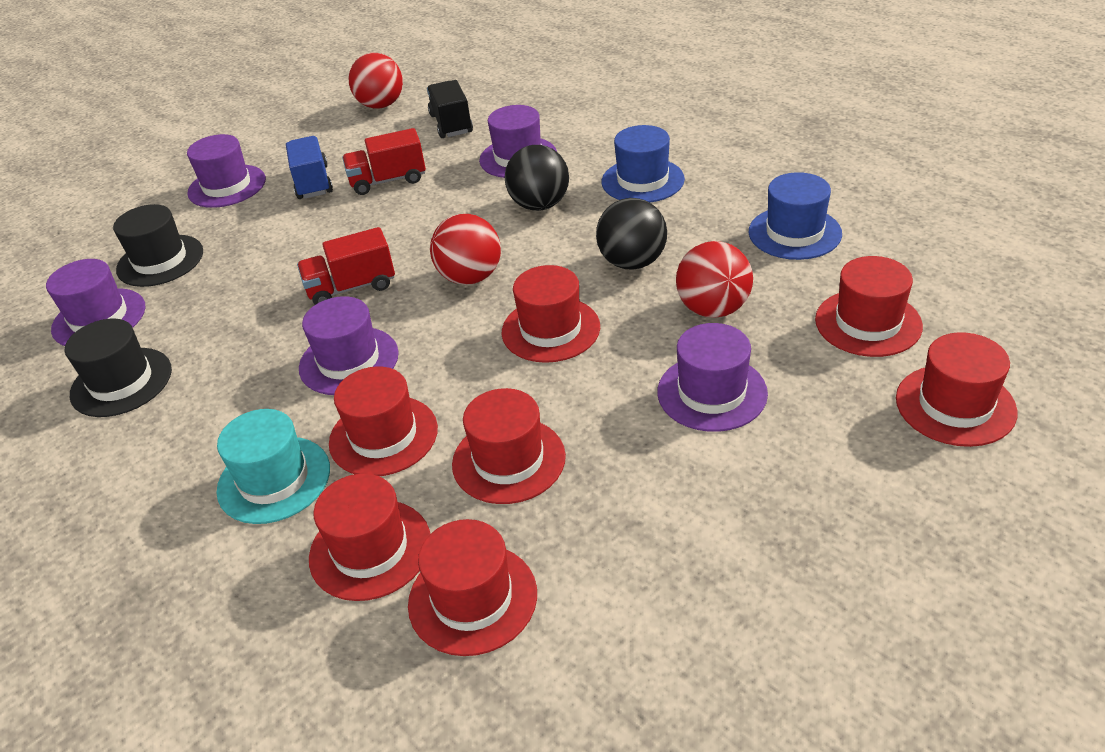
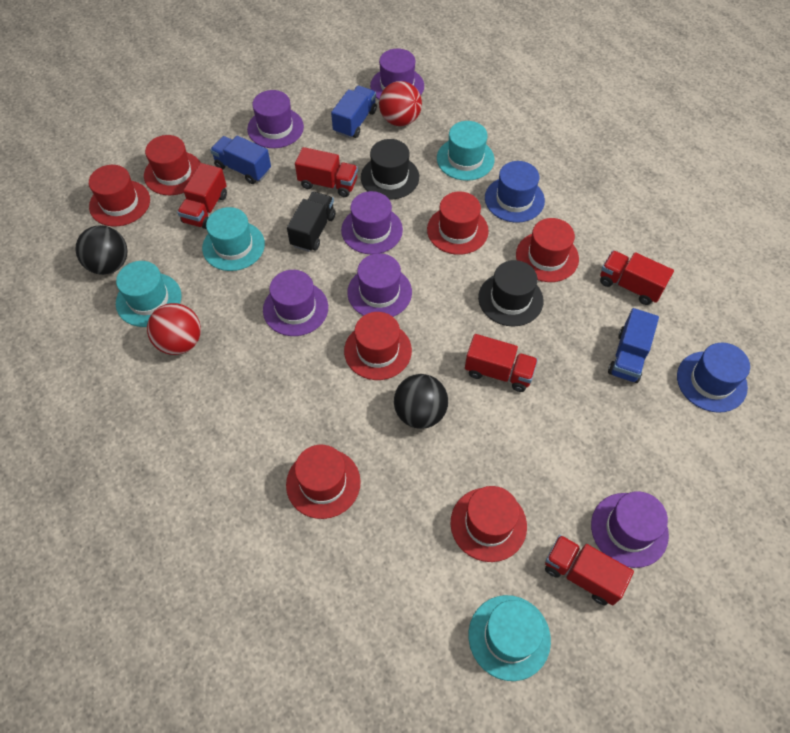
blue truck: 1 -> 3
purple hat: 5 -> 6
red ball: 3 -> 2
red truck: 2 -> 5
turquoise hat: 1 -> 4

